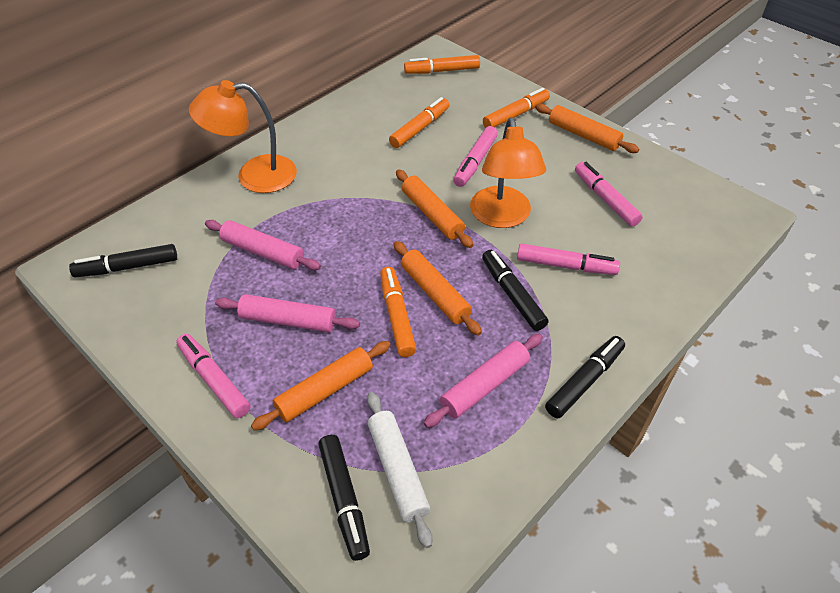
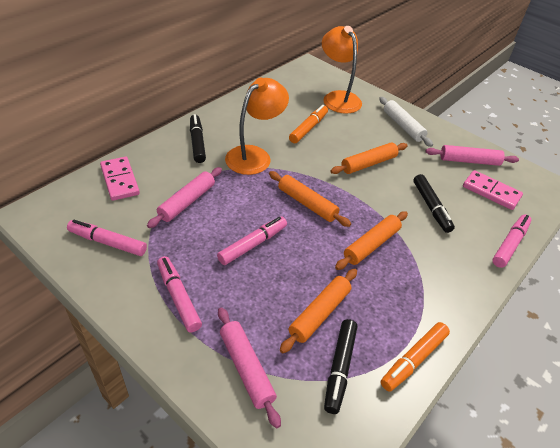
black marker: 4 -> 3
orange marker: 4 -> 2
pink domino: 0 -> 2

